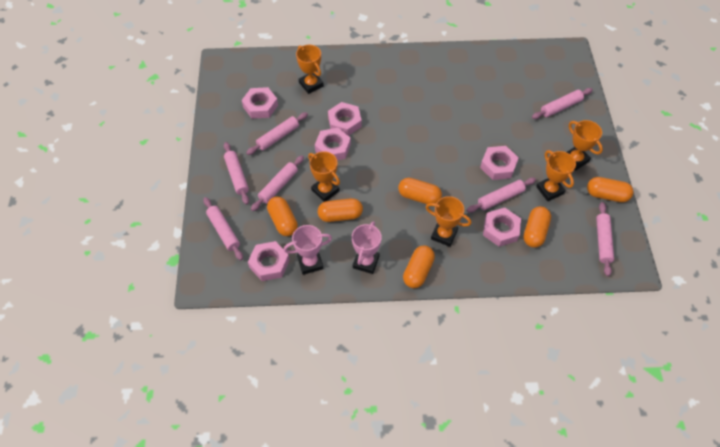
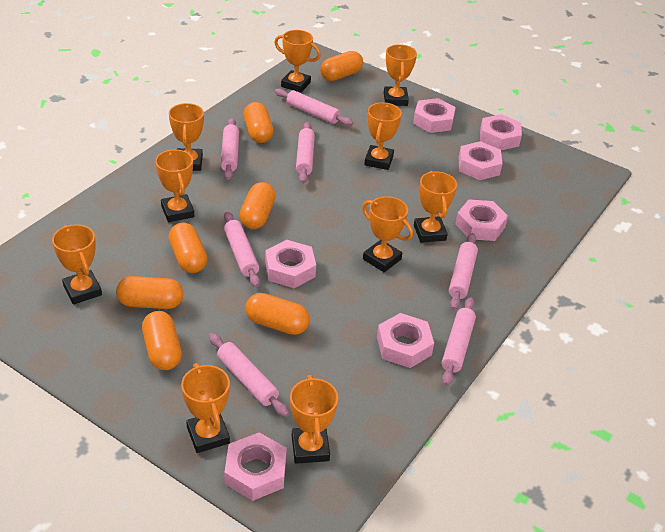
orange capsule: 6 -> 7
orange trophy: 5 -> 10
pink nut: 6 -> 7
pink trophy: 2 -> 0

